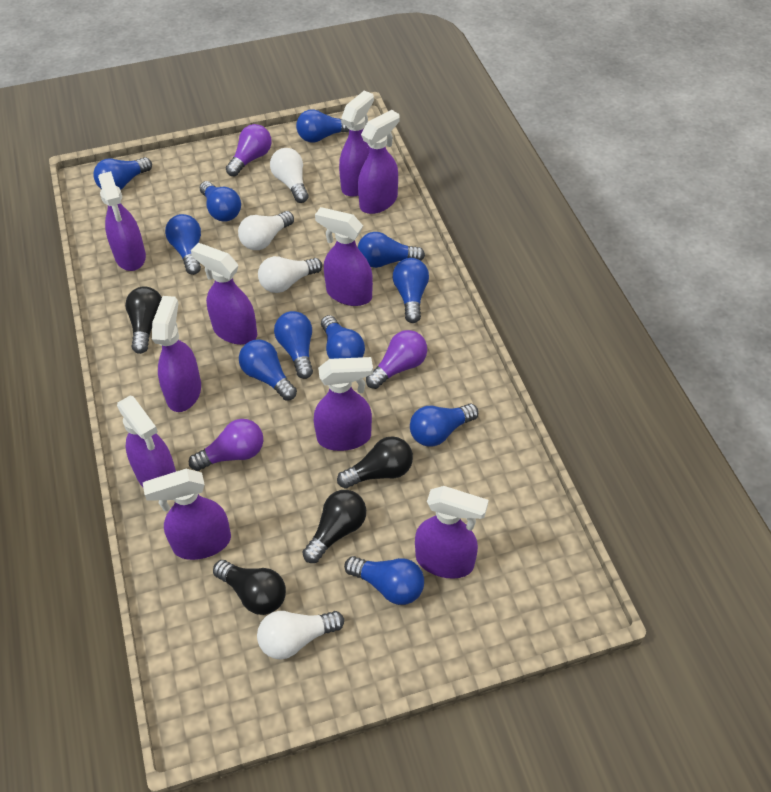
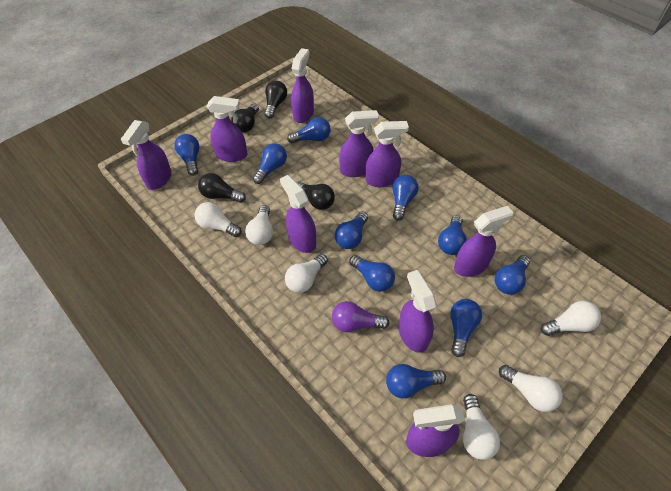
blue light bulb: 11 -> 10
purple light bulb: 3 -> 1
purple spray bottle: 10 -> 9
white light bulb: 4 -> 6

